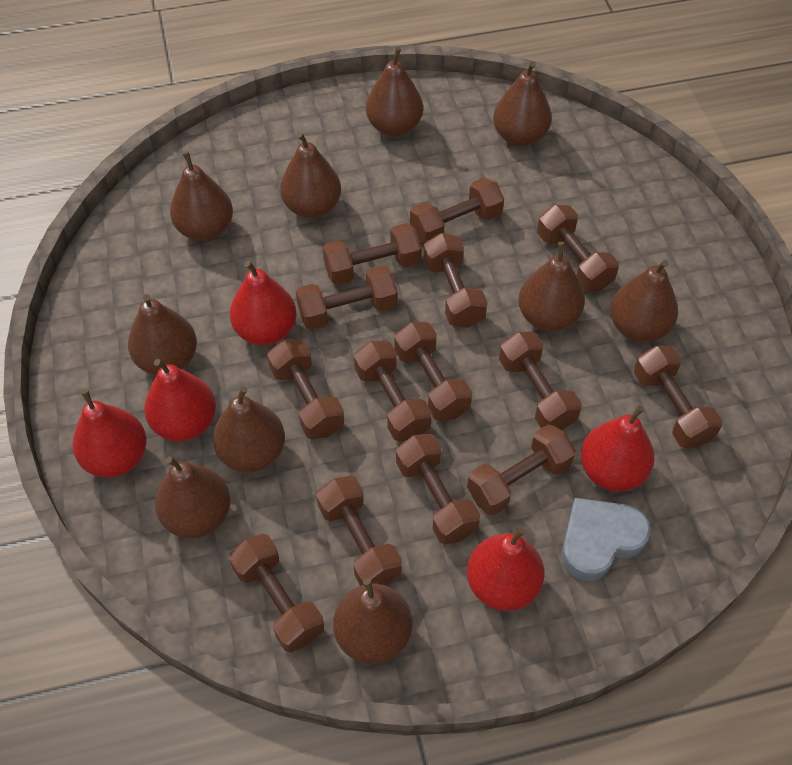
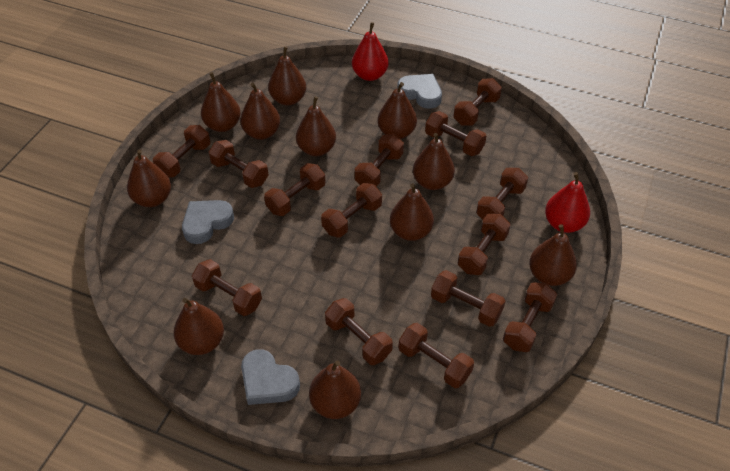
brown pear: 10 -> 11
grey heart: 1 -> 3
red pear: 5 -> 2

